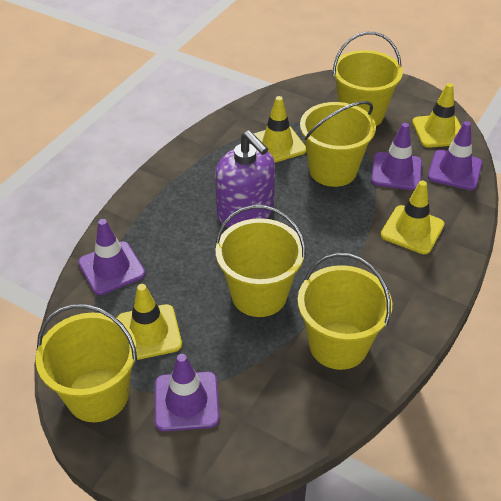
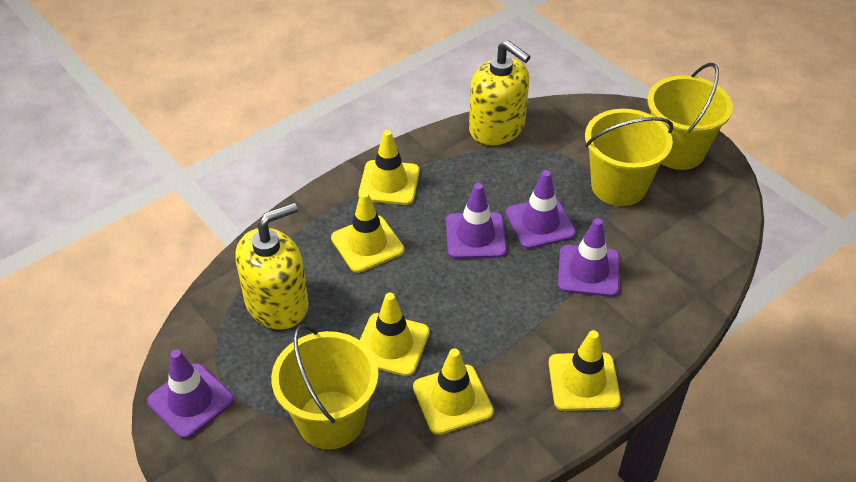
purple soap dispenser: 1 -> 0
yellow bucket: 5 -> 3
yellow soap dispenser: 0 -> 2
yellow traffic cone: 4 -> 5

